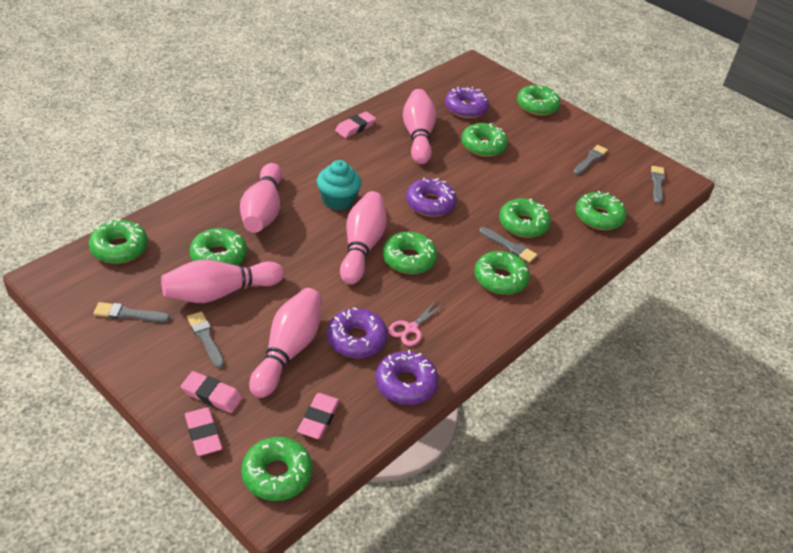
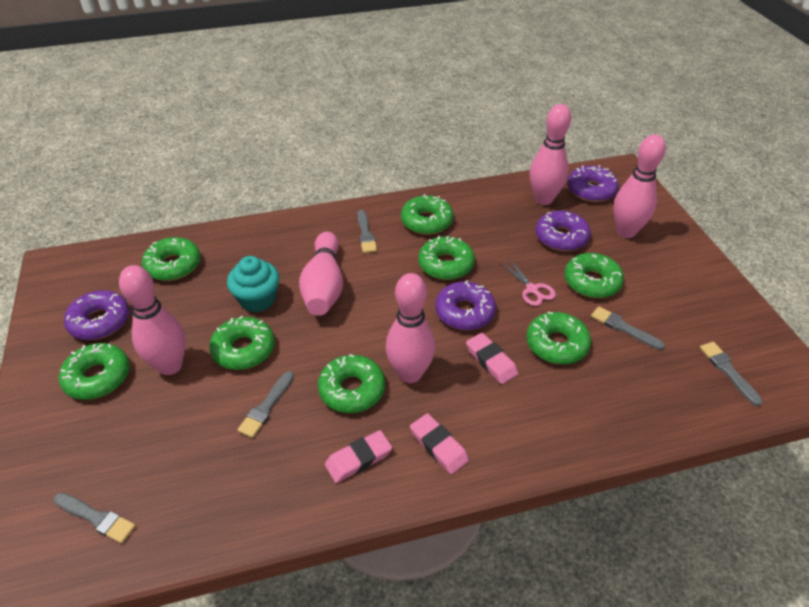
green donut: 9 -> 8
pink eraser: 4 -> 3

